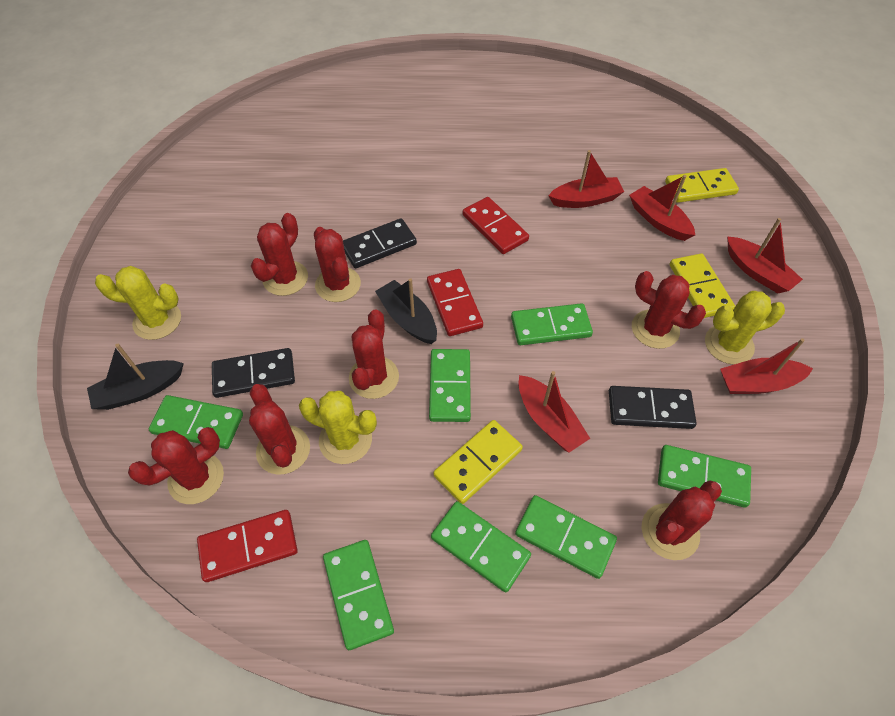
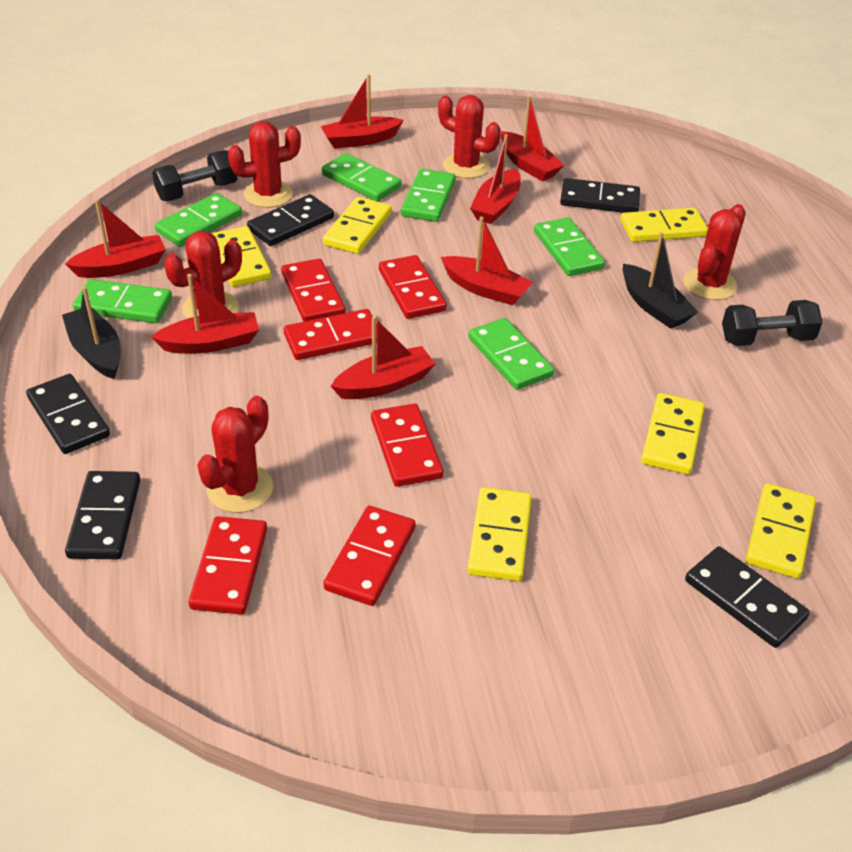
black domino: 3 -> 5
black dumbbell: 0 -> 2
green domino: 7 -> 6
red boat: 5 -> 7
red cactus: 7 -> 5
red domino: 3 -> 6
yellow cactus: 3 -> 0
yellow domino: 3 -> 6

